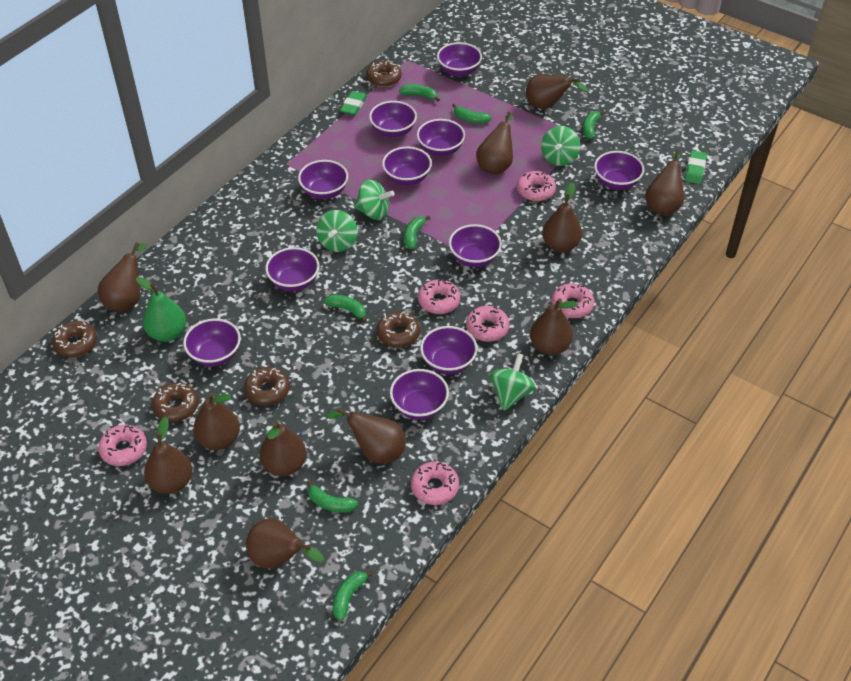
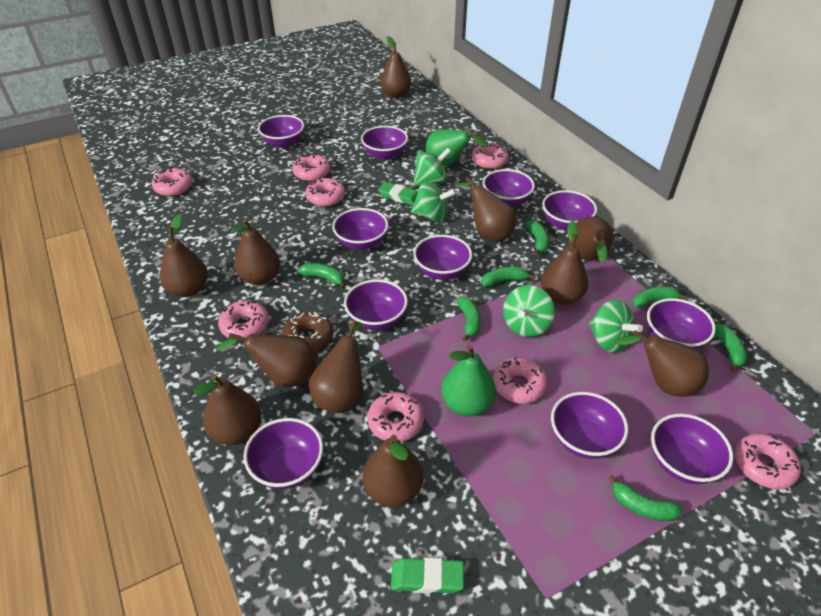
brown donut: 5 -> 1
green pear: 1 -> 2
pink donut: 6 -> 8

